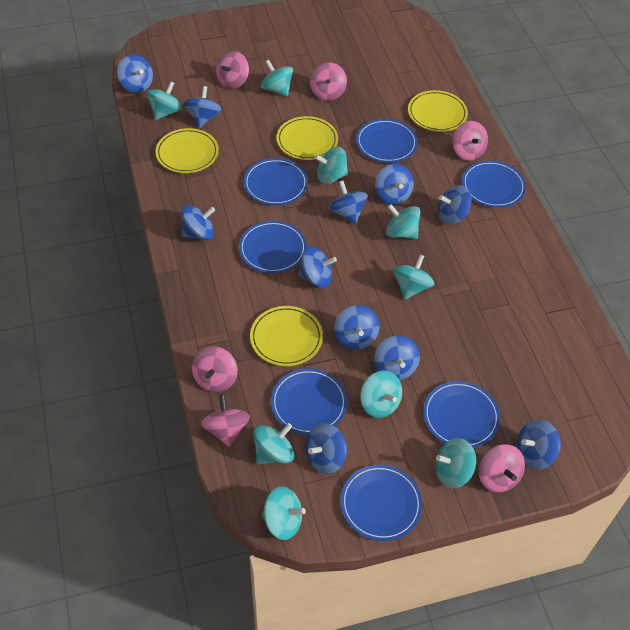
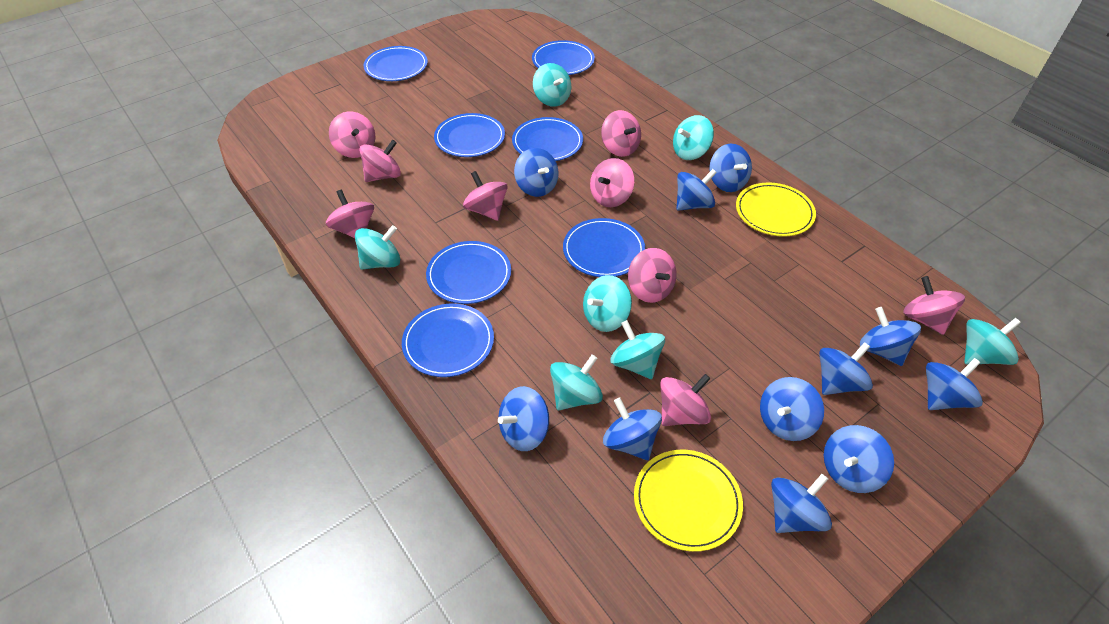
pink spinning top: 6 -> 9
turquoise spinning top: 9 -> 7
yellow plate: 4 -> 2

